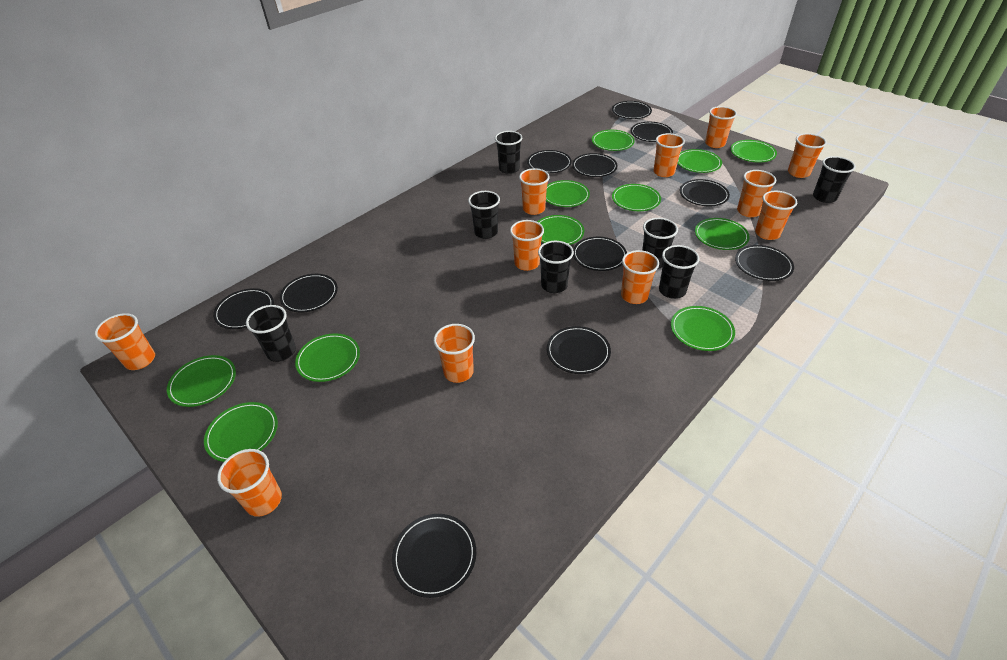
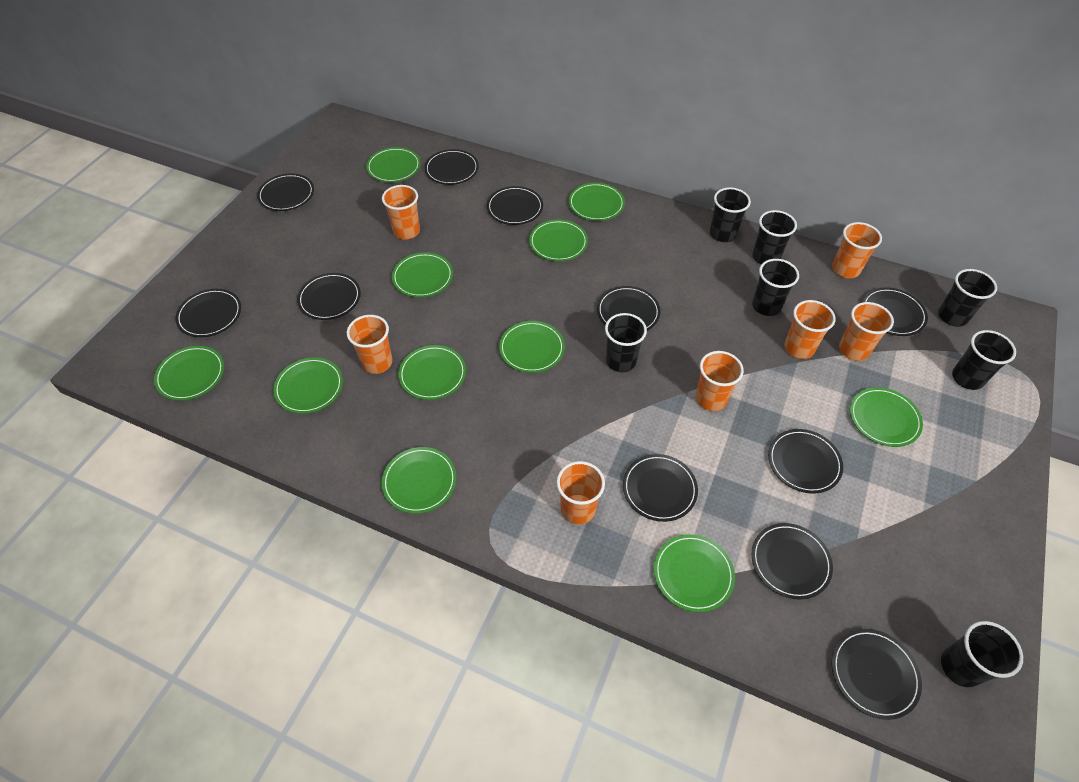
orange cup: 11 -> 7

